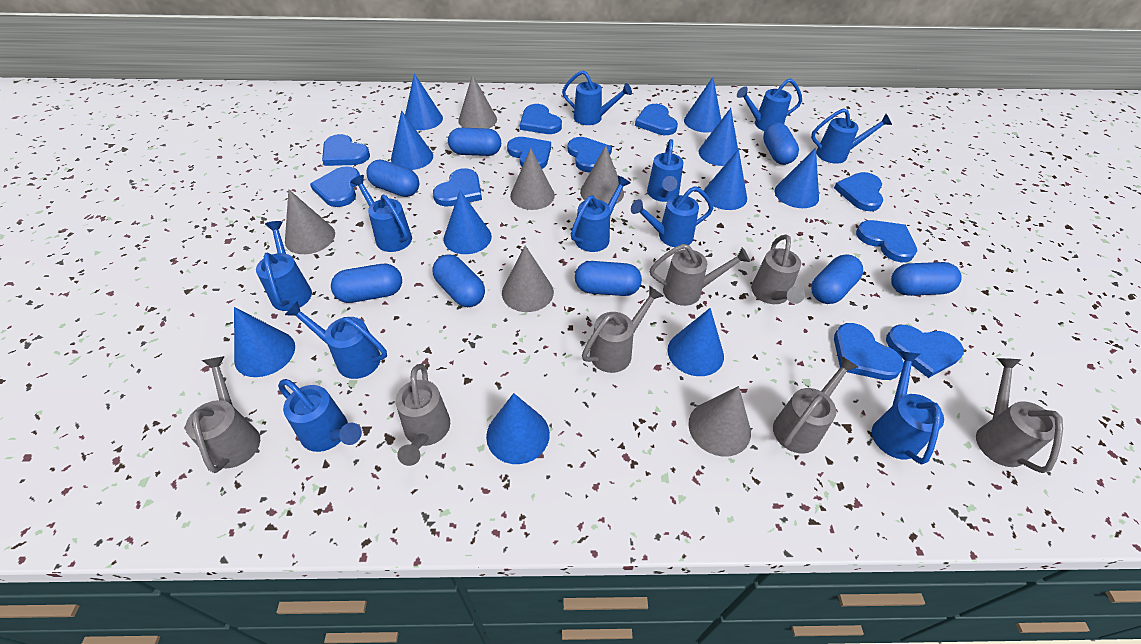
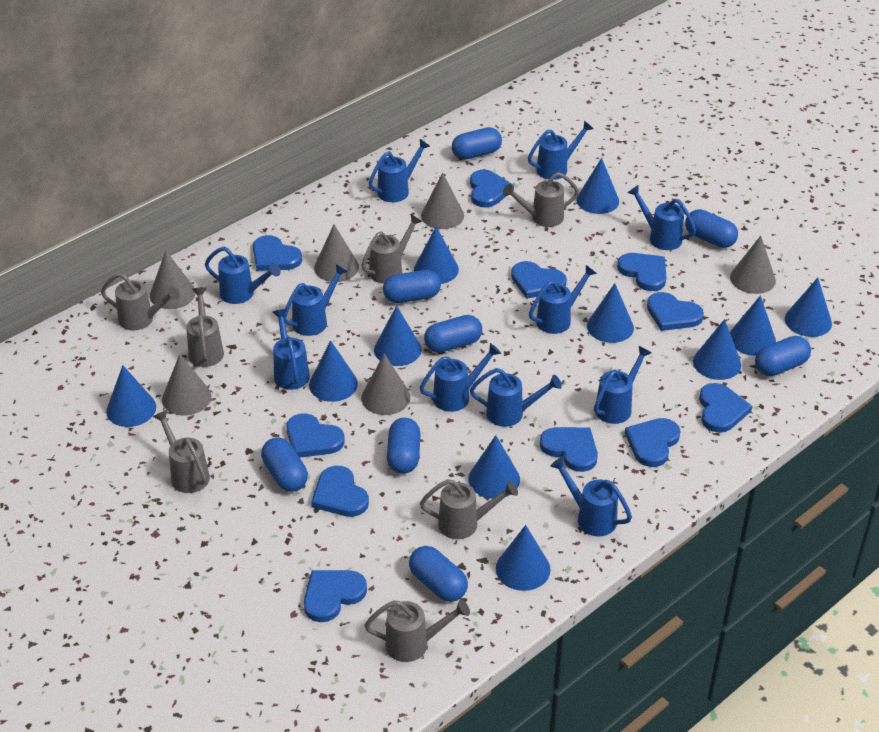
blue cone: 10 -> 11

